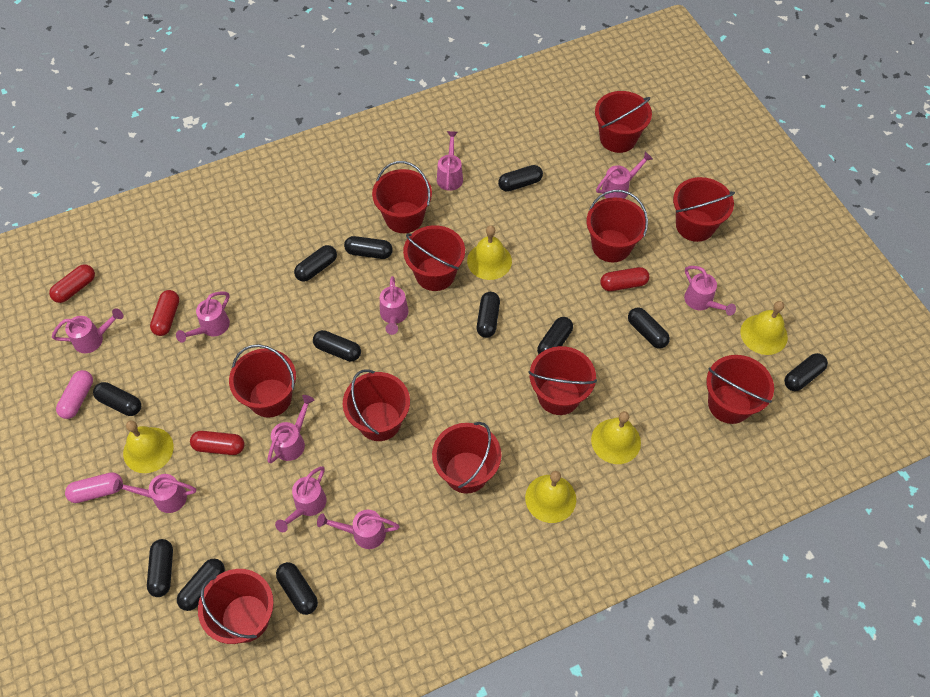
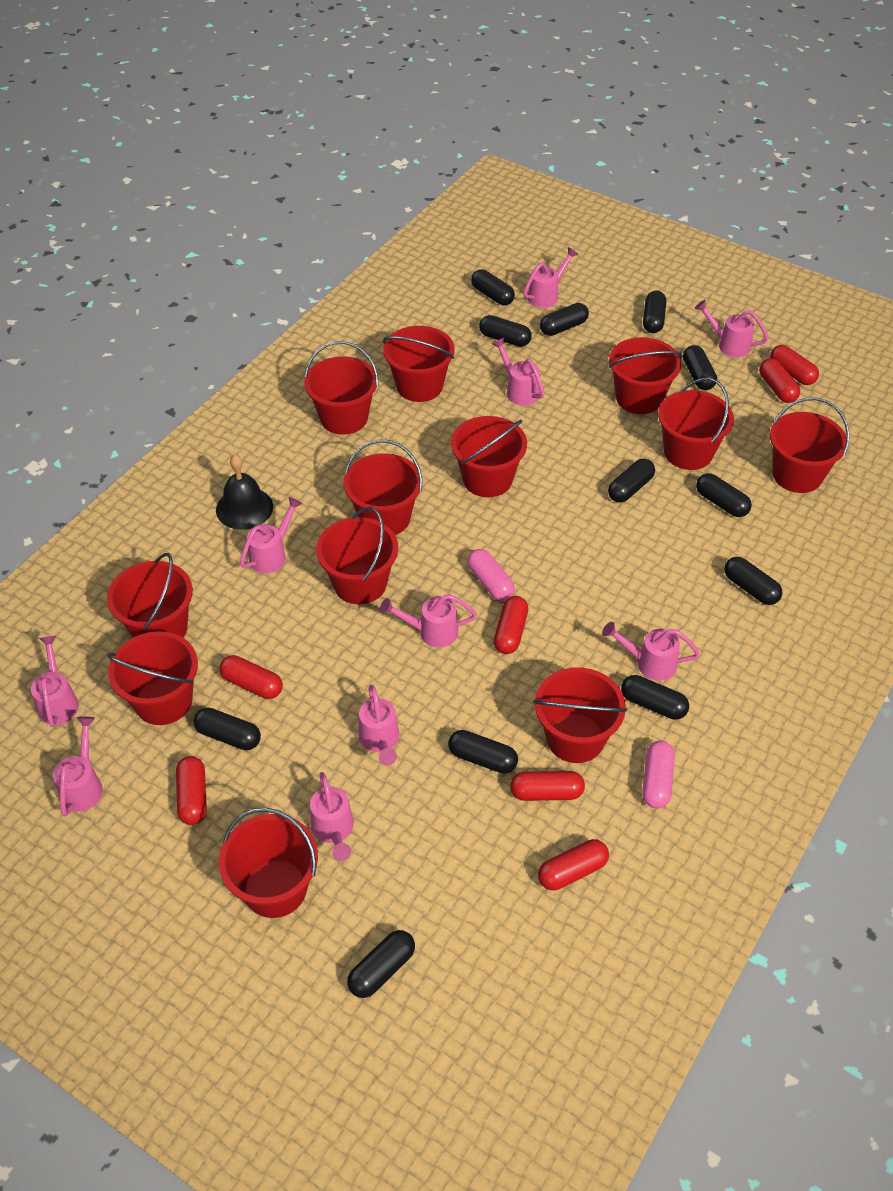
black bell: 0 -> 1
red bucket: 11 -> 12
red capsule: 4 -> 7
yellow bell: 5 -> 0

